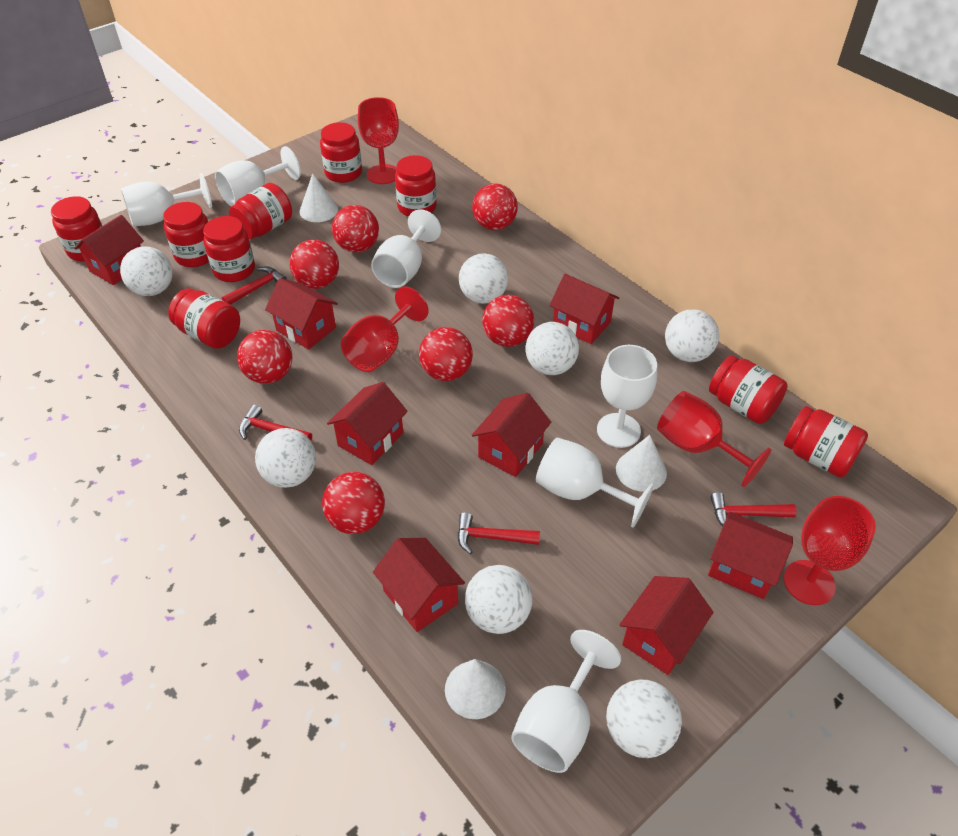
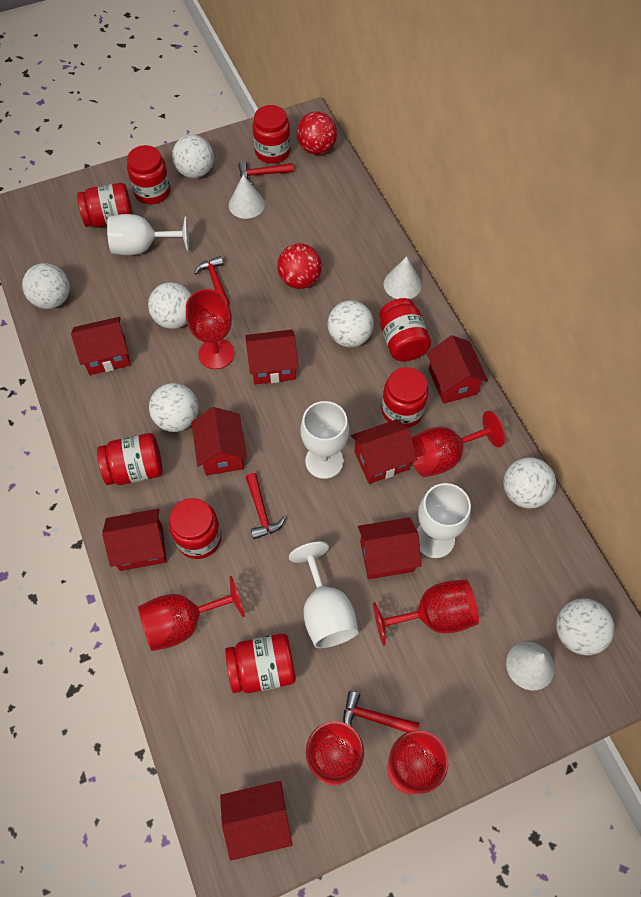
red ball: 7 -> 2
red goblet: 4 -> 6
red jar: 9 -> 8
white goblet: 6 -> 4

